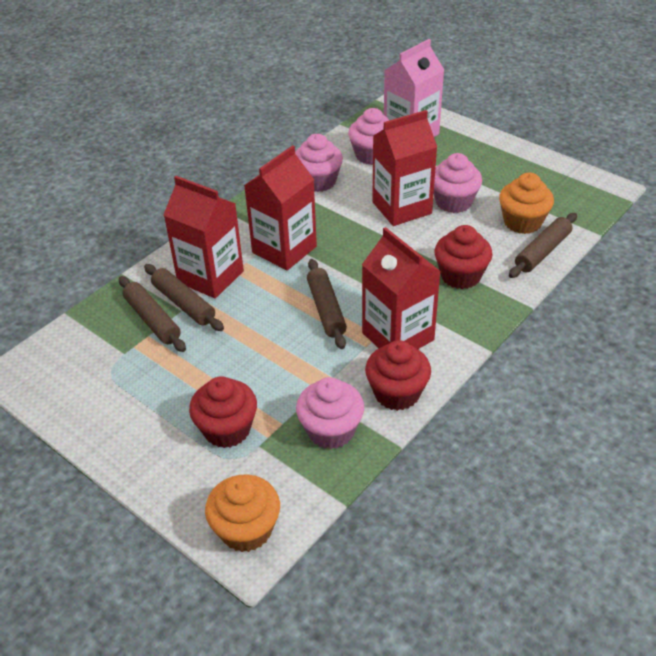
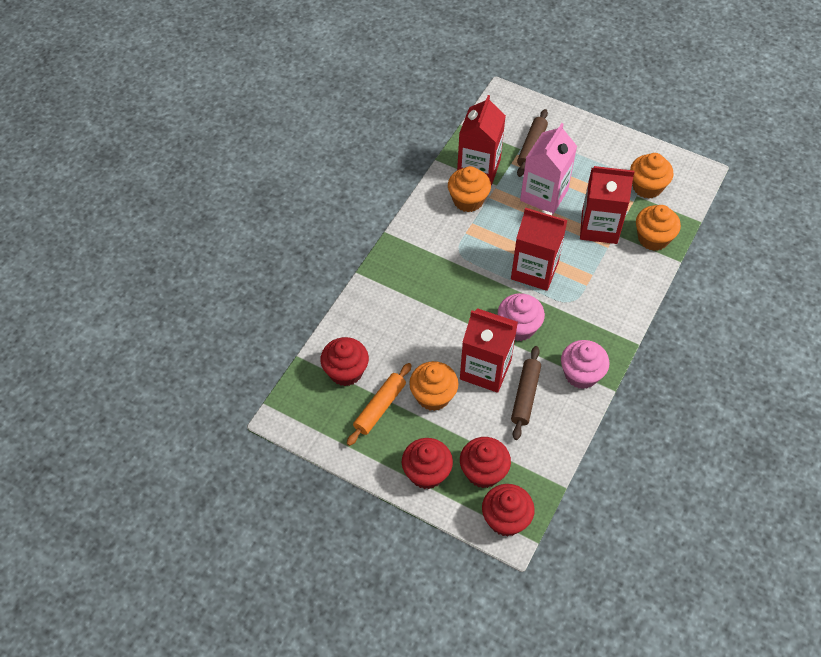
brown rolling pin: 4 -> 2
orange cupcake: 2 -> 4
orange rolling pin: 0 -> 1
pink cupcake: 4 -> 2
red cupcake: 3 -> 4

